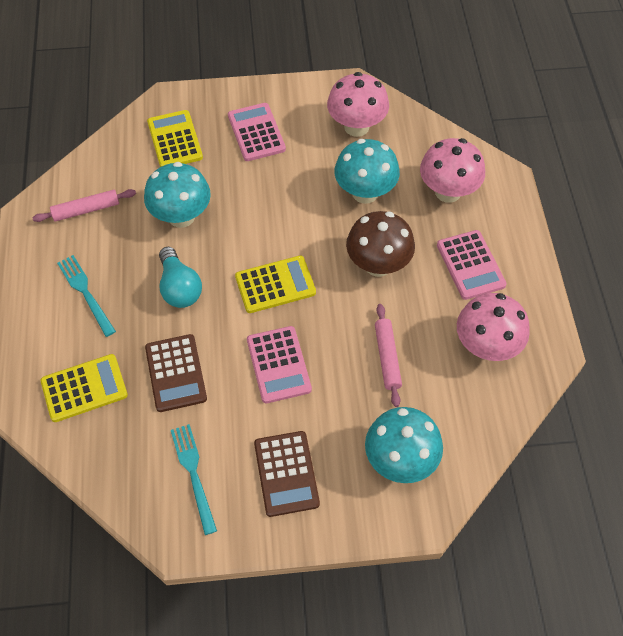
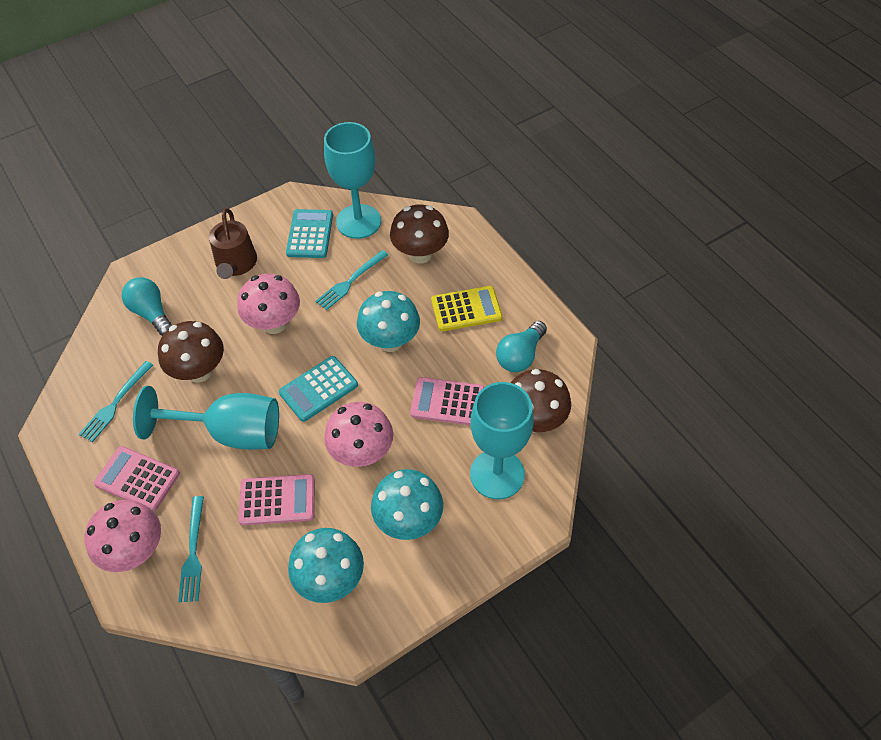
brown calculator: 2 -> 0
brown mushroom: 1 -> 3
brown watering can: 0 -> 1
pink rolling pin: 2 -> 0
turquoise calculator: 0 -> 2
turquoise fork: 2 -> 3
turquoise goblet: 0 -> 3
turquoise light bulb: 1 -> 2
yellow calculator: 3 -> 1

